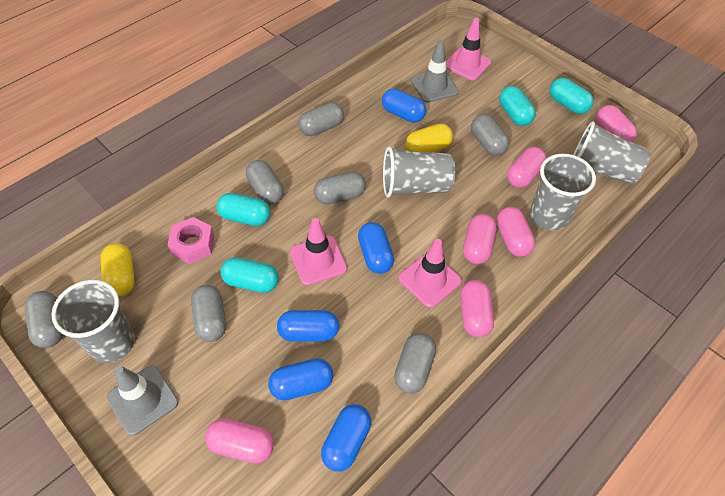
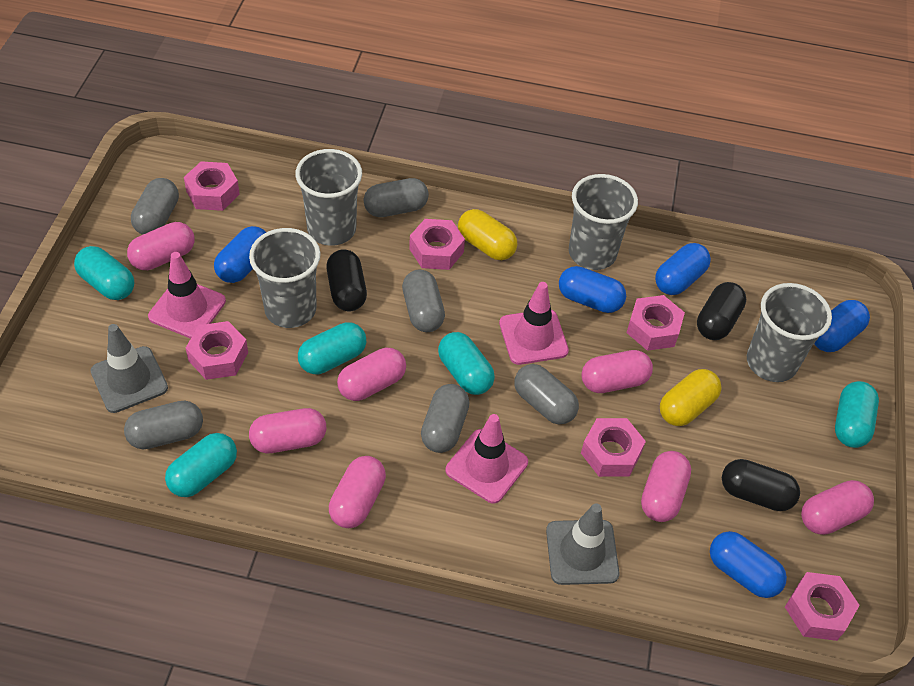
black capsule: 0 -> 3
grey capsule: 7 -> 6
pink capsule: 6 -> 7
pink nut: 1 -> 6
turquoise capsule: 4 -> 5

